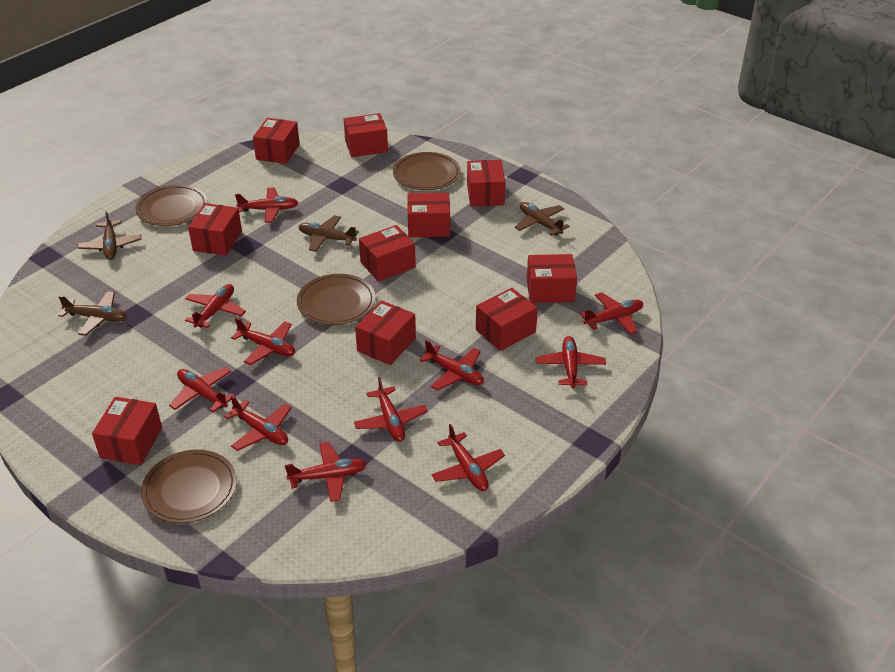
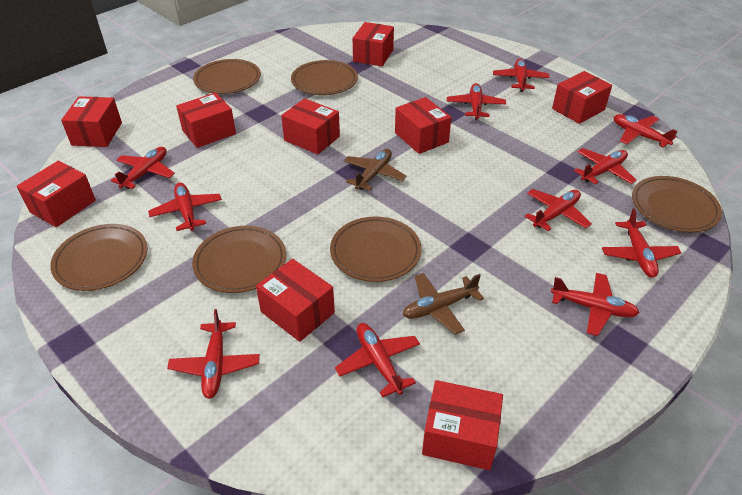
brown plane: 4 -> 2
brown plate: 4 -> 6
red box: 10 -> 9

